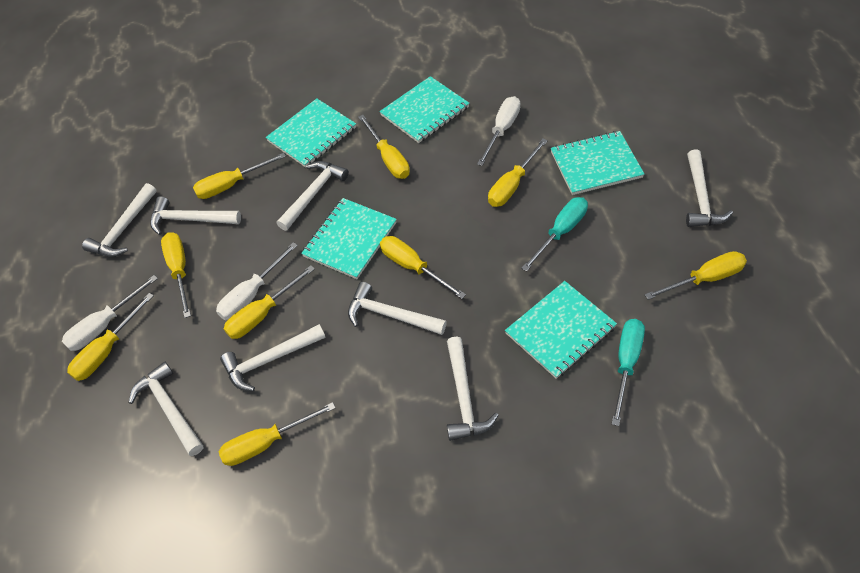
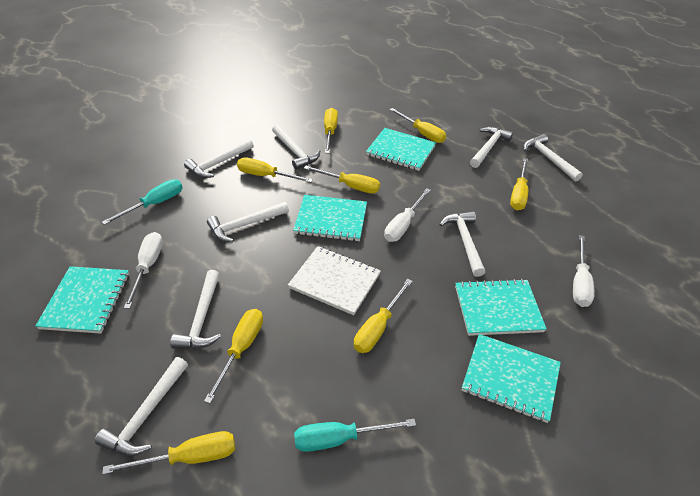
white notebook: 0 -> 1
yellow screwdriver: 9 -> 8

